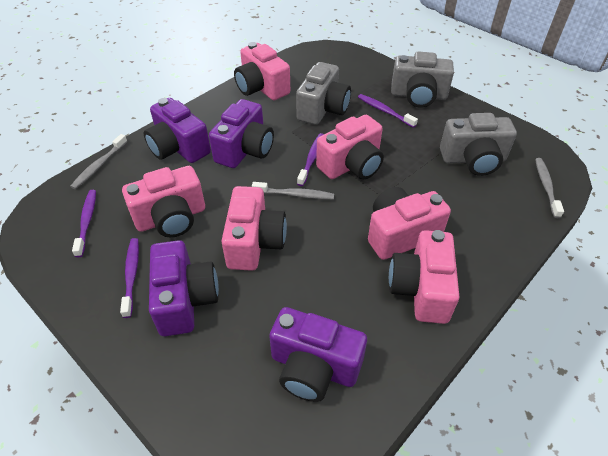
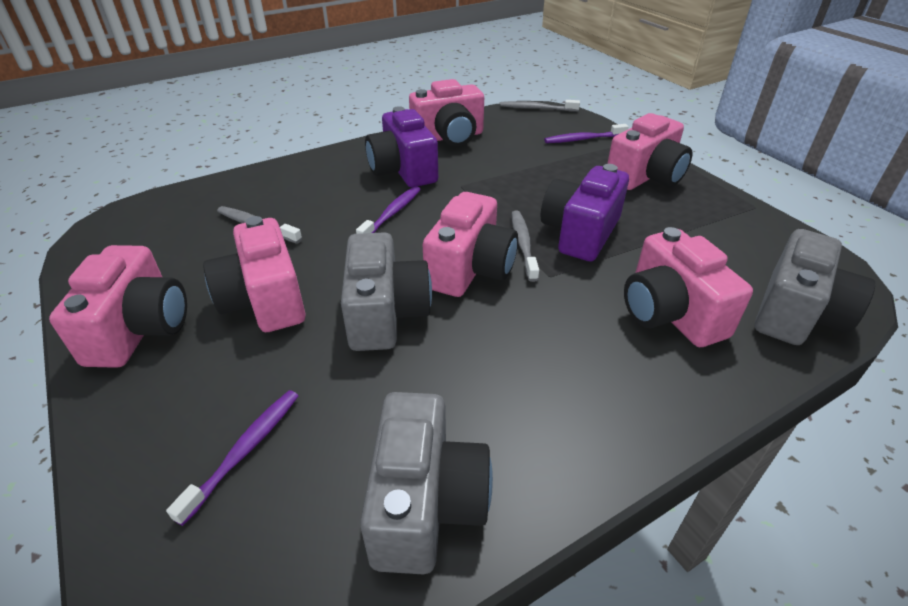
purple camera: 4 -> 2
purple toothbrush: 4 -> 3

